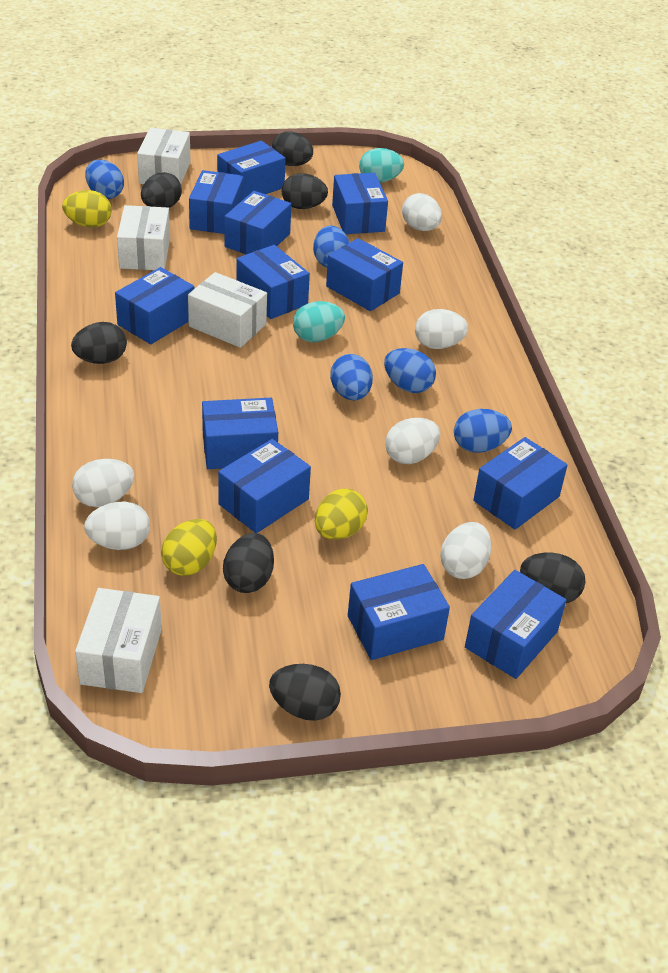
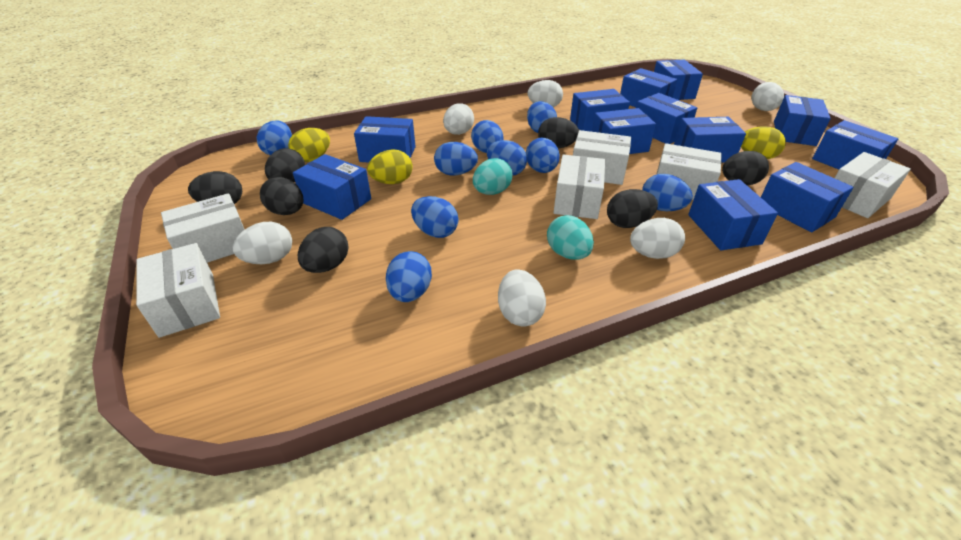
blue egg: 5 -> 9
white box: 4 -> 6

